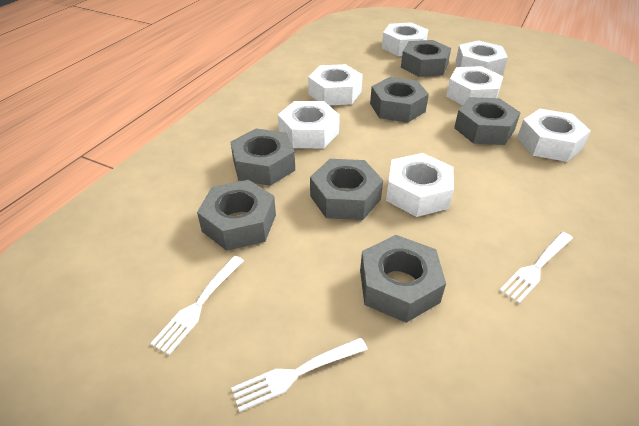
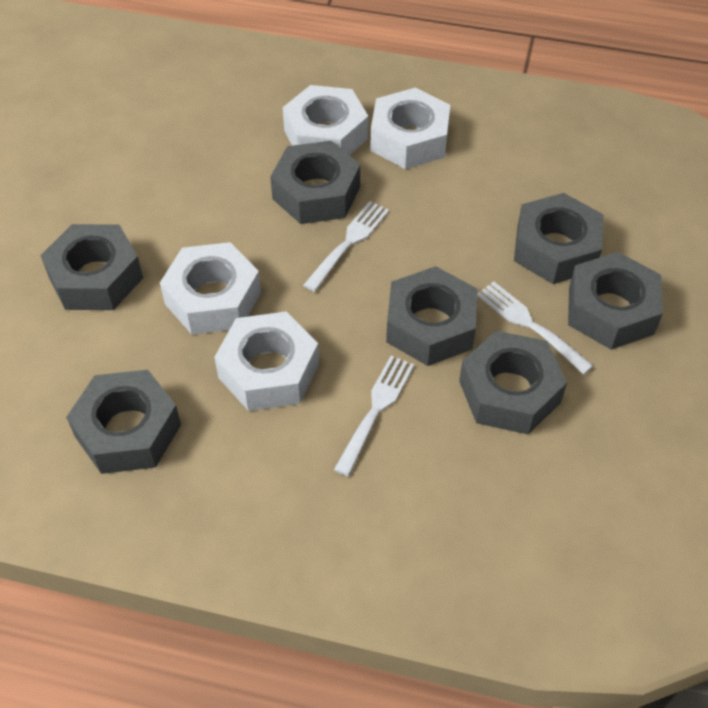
white nut: 7 -> 4

